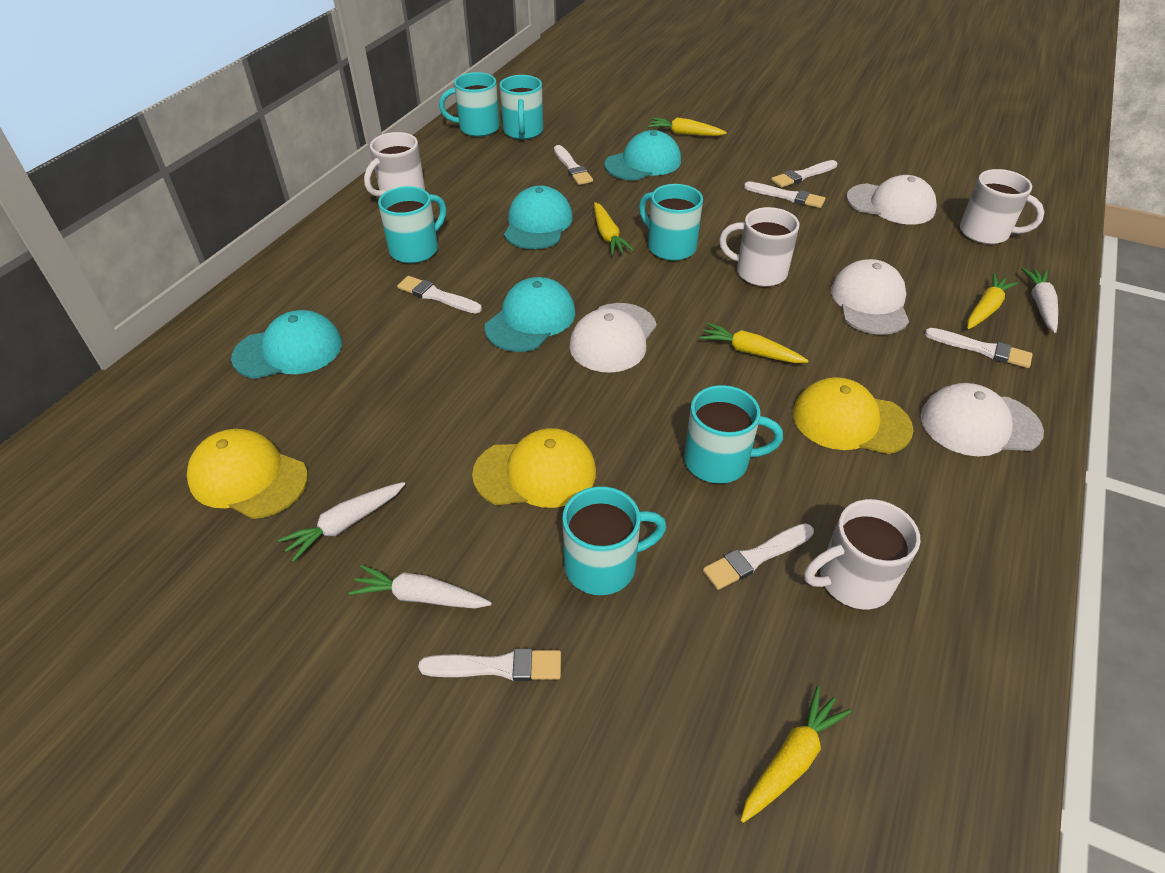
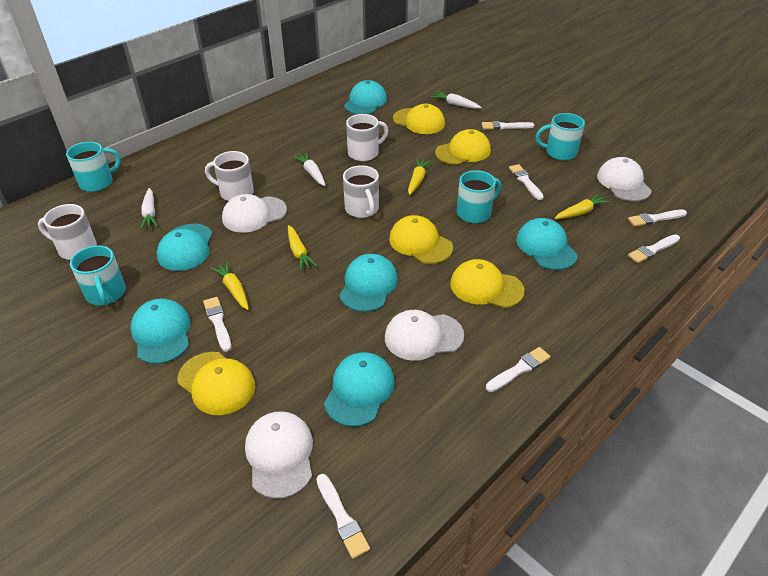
turquoise cap: 4 -> 6
turquoise mug: 6 -> 4
yellow cap: 3 -> 5
yellow carrot: 5 -> 4

